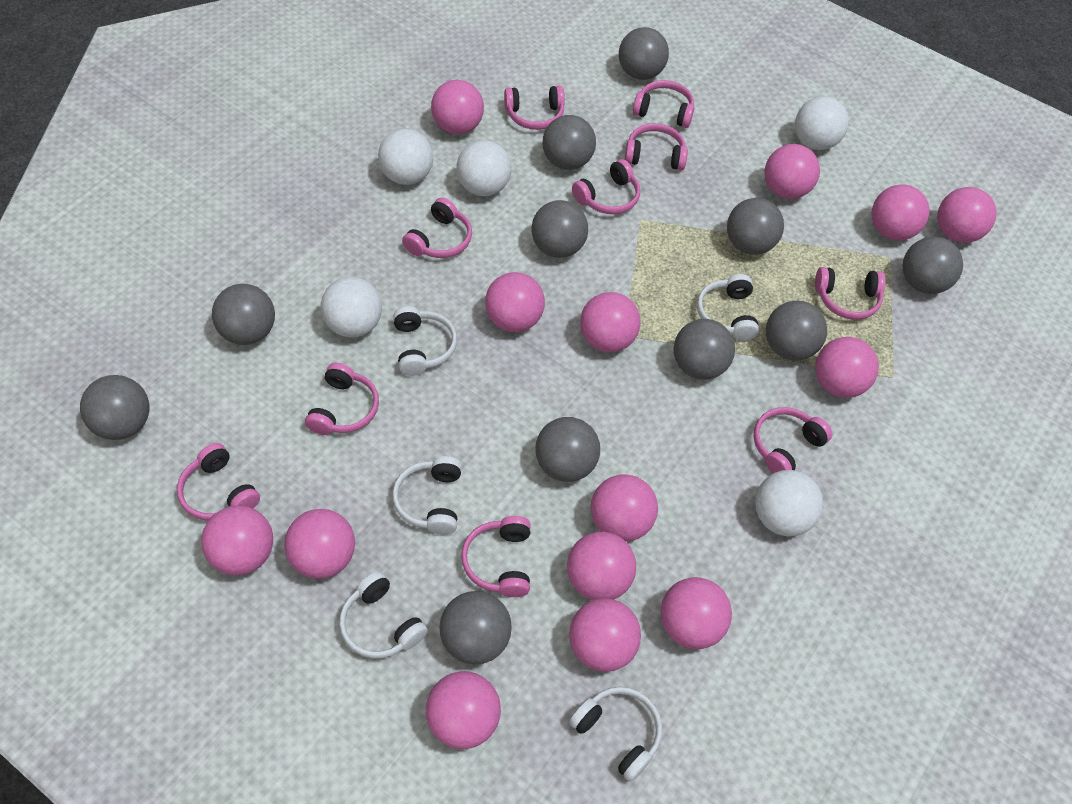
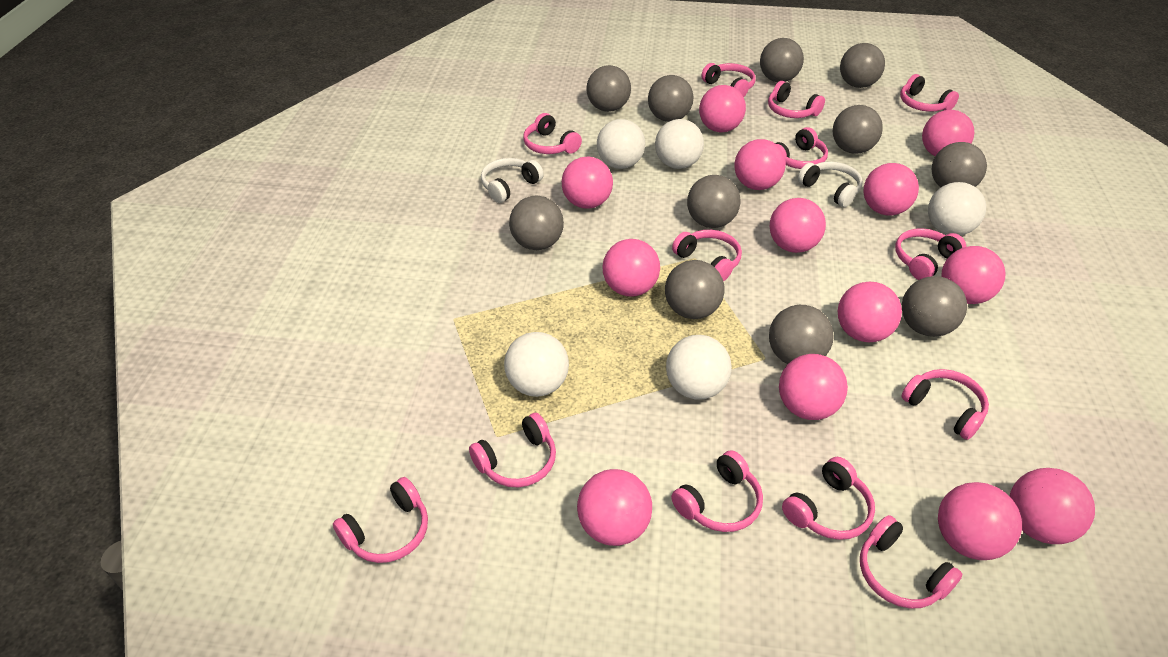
pink ball: 14 -> 13
pink headphones: 10 -> 13
white headphones: 5 -> 2

